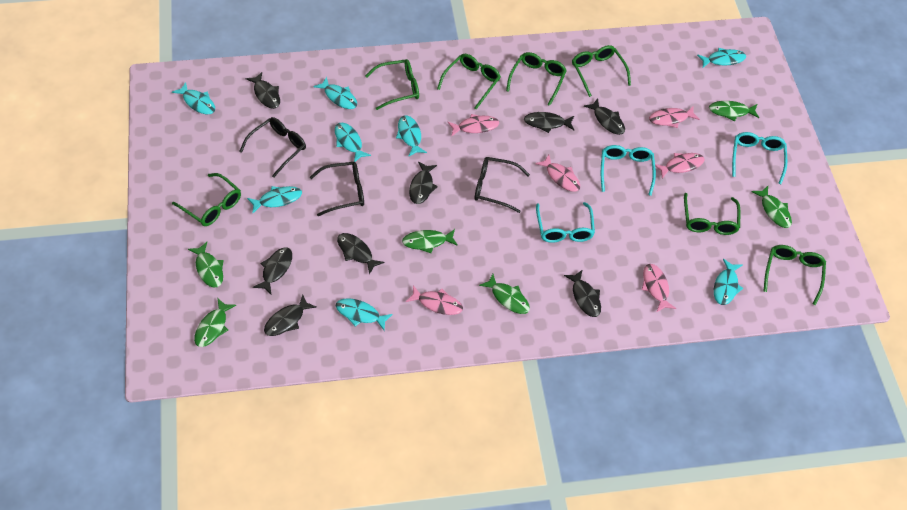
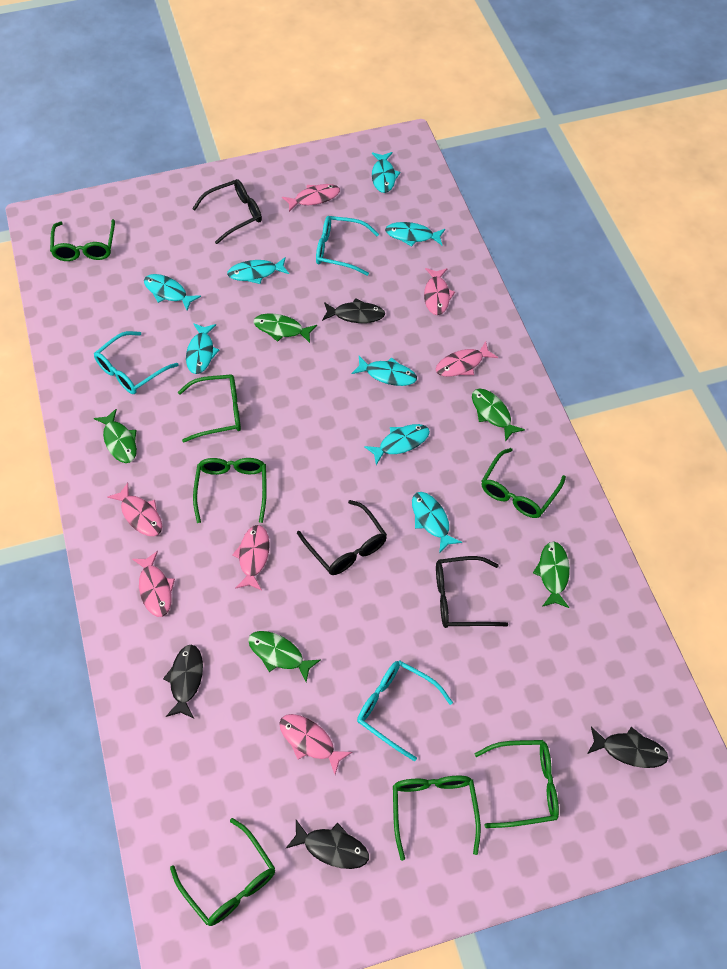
black fish: 8 -> 4
green fish: 6 -> 5
pink fish: 6 -> 7

